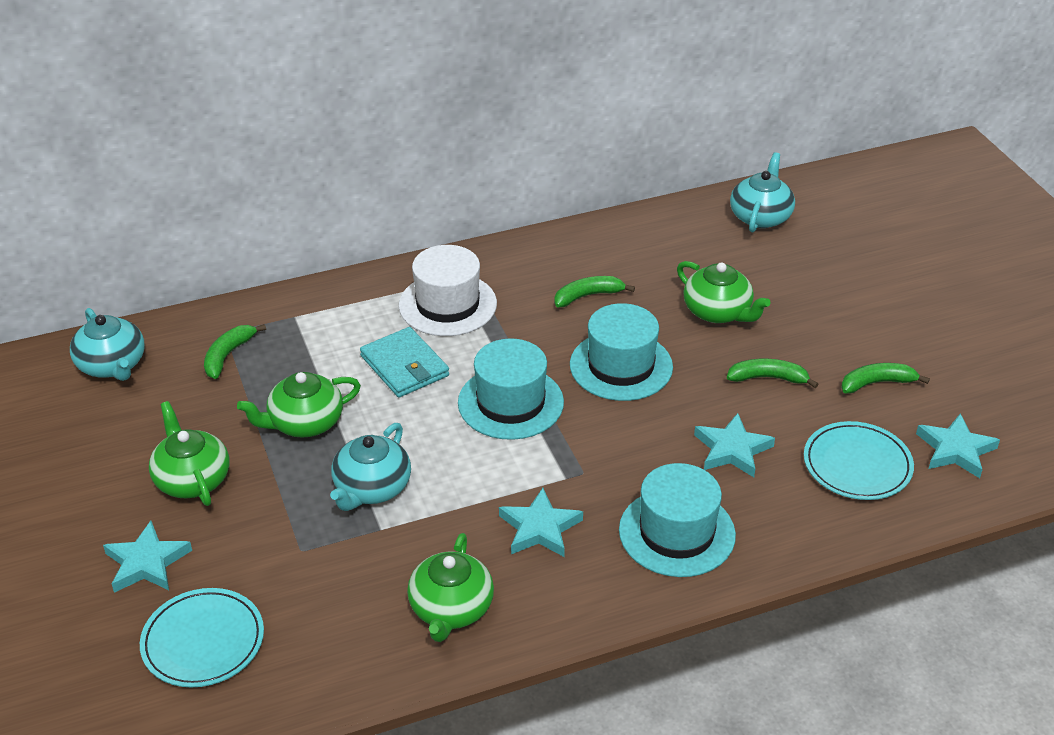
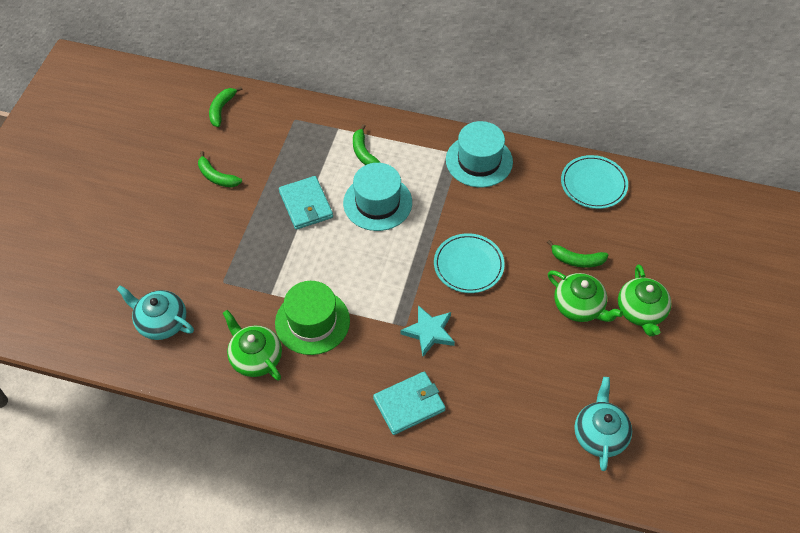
green hat: 0 -> 1
green teapot: 4 -> 3
turquoise hat: 3 -> 2
turquoise star: 4 -> 1
turquoise teapot: 3 -> 2
turquoise wallet: 1 -> 2
white hat: 1 -> 0

